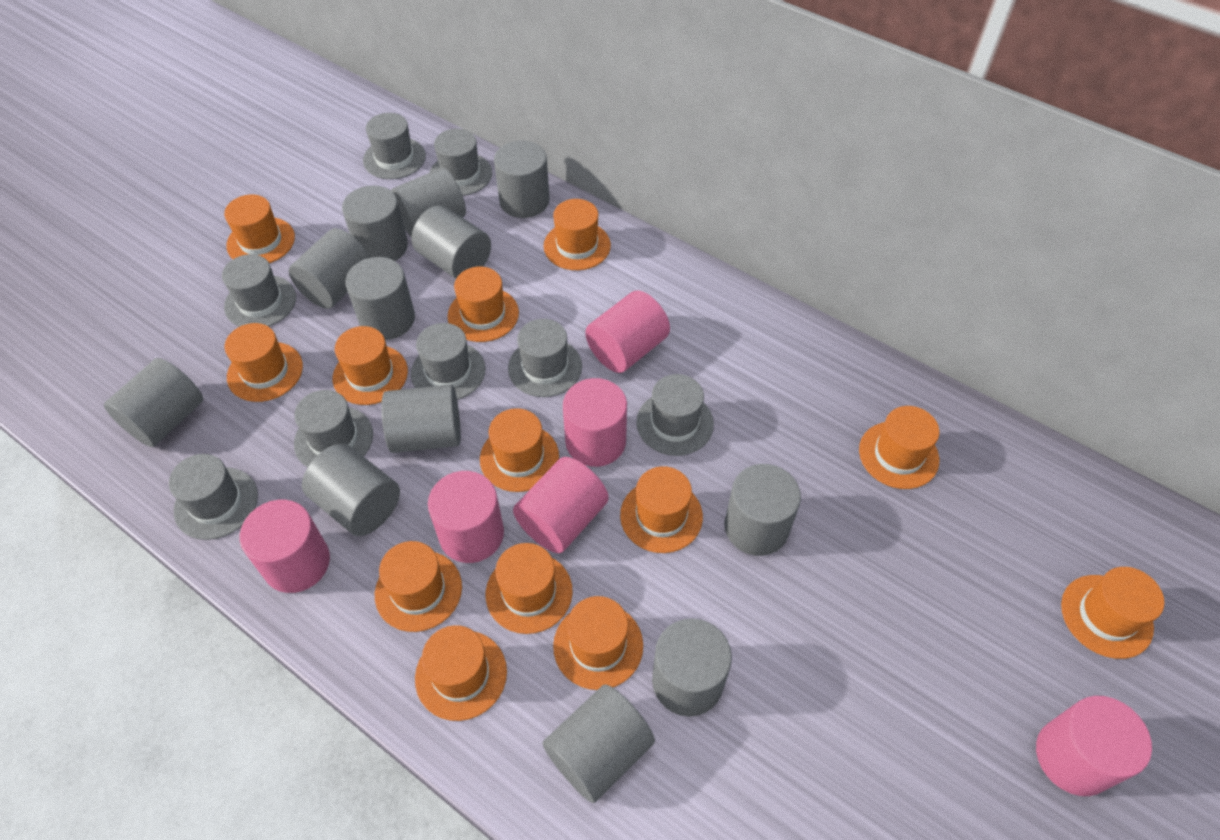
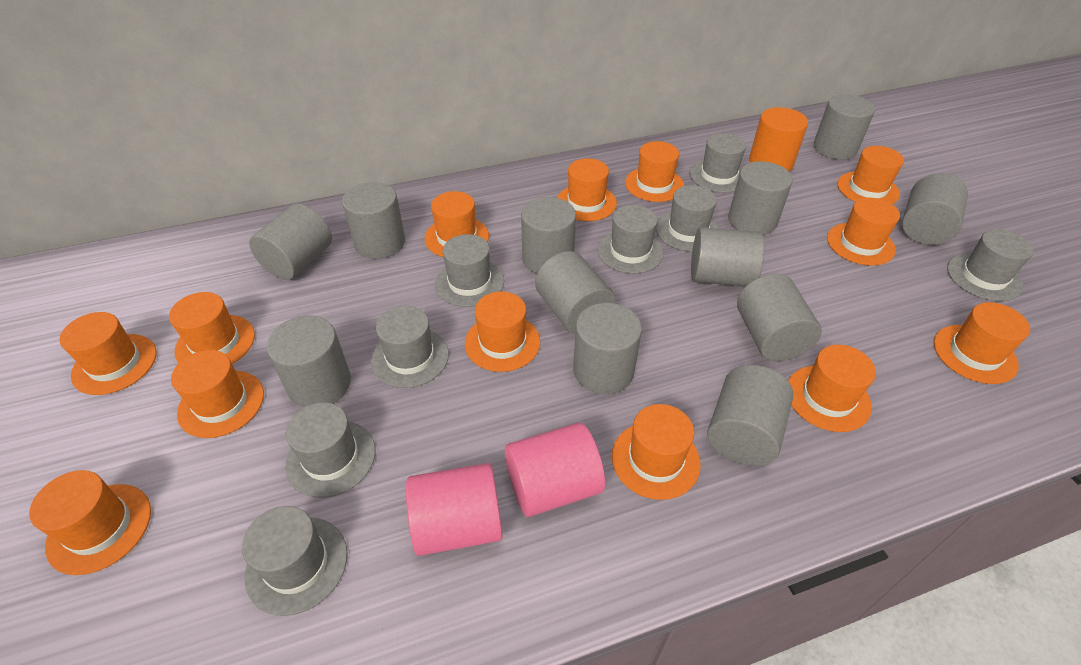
orange cylinder: 0 -> 1
pink cylinder: 6 -> 2

